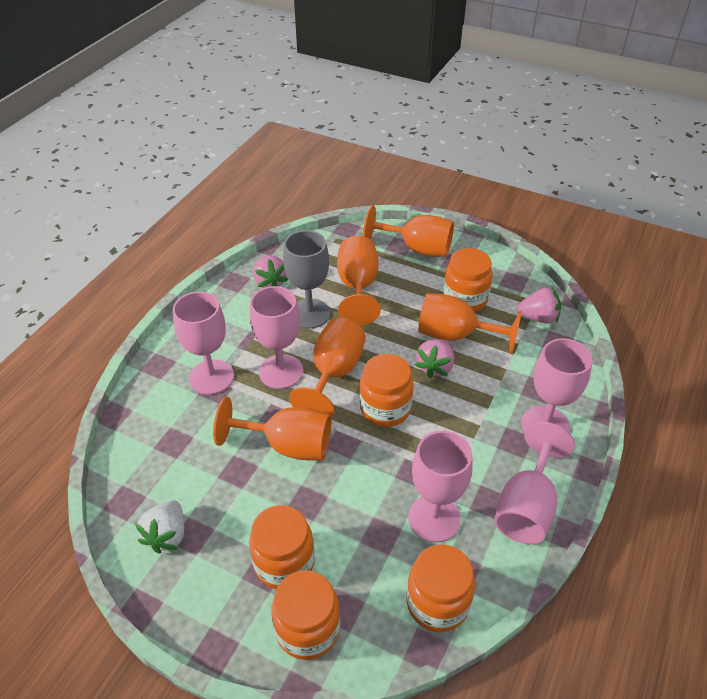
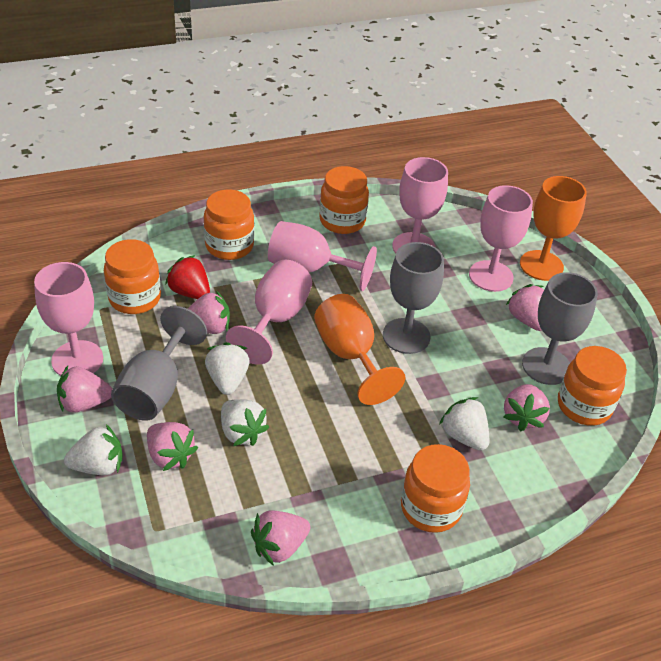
grey goblet: 1 -> 3
orange goblet: 5 -> 2
pink strawberry: 3 -> 6
red strawberry: 0 -> 1
white strawberry: 1 -> 4

